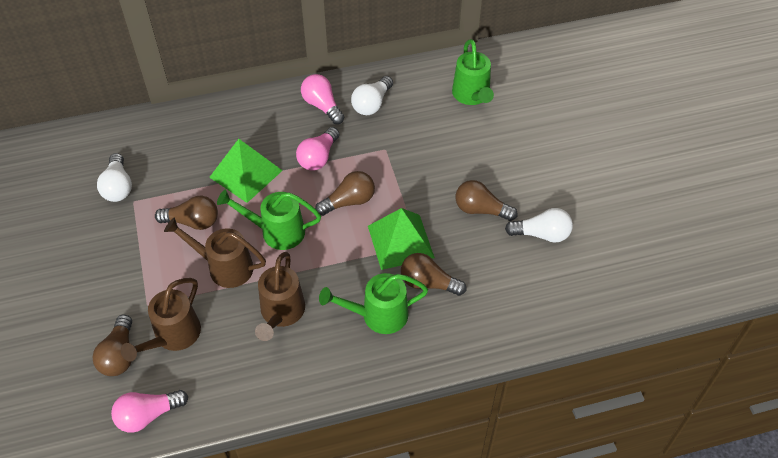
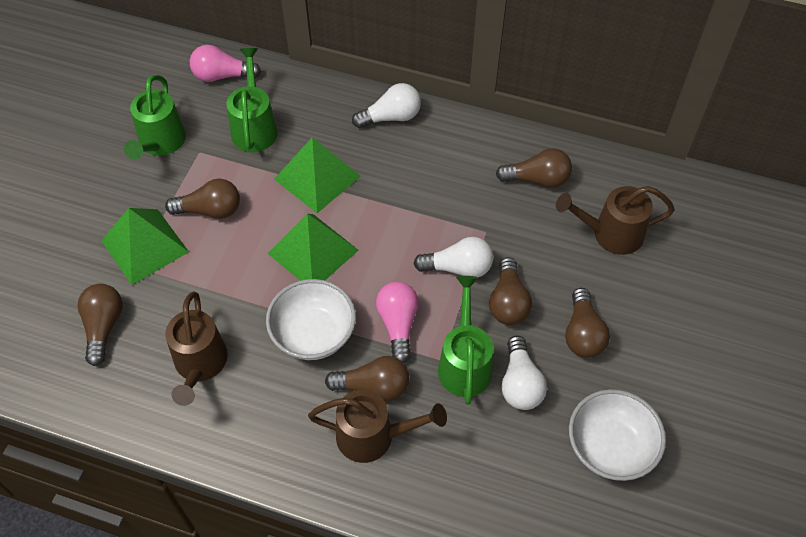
brown light bulb: 5 -> 6
green pyramid: 2 -> 3
pink light bulb: 3 -> 2
white bowl: 0 -> 2

